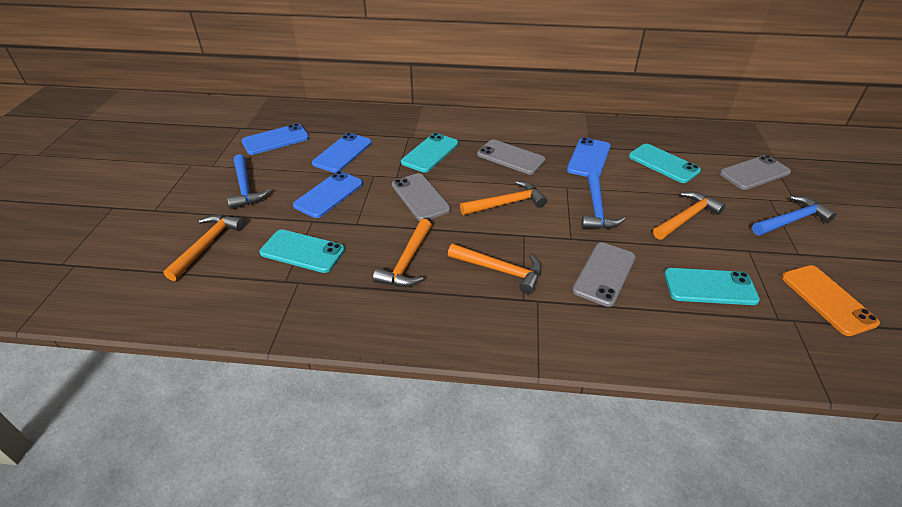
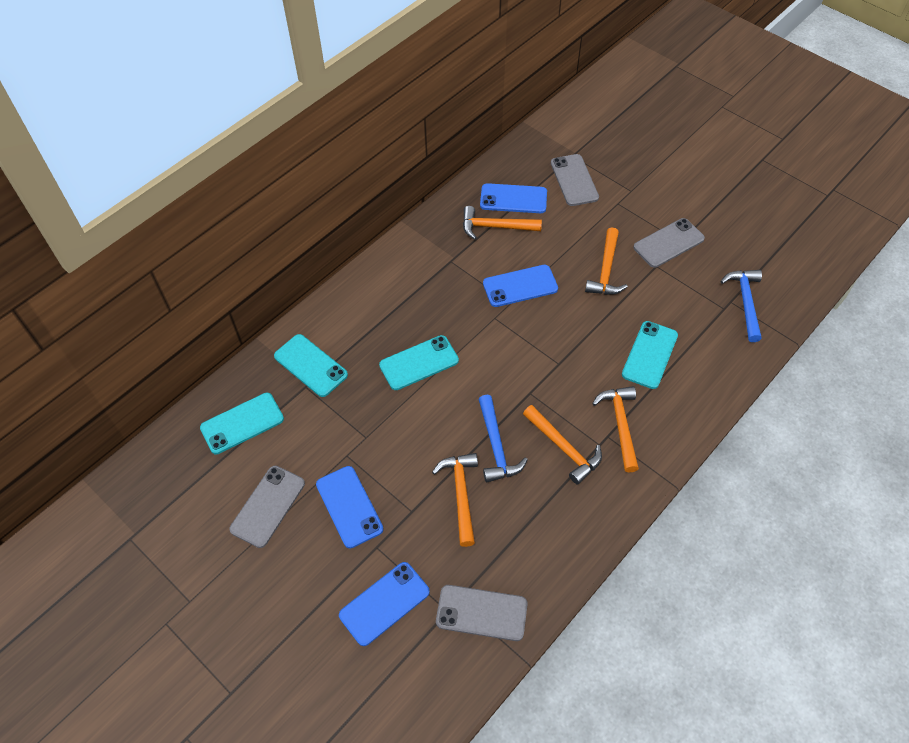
blue hammer: 3 -> 2
orange phone: 1 -> 0

